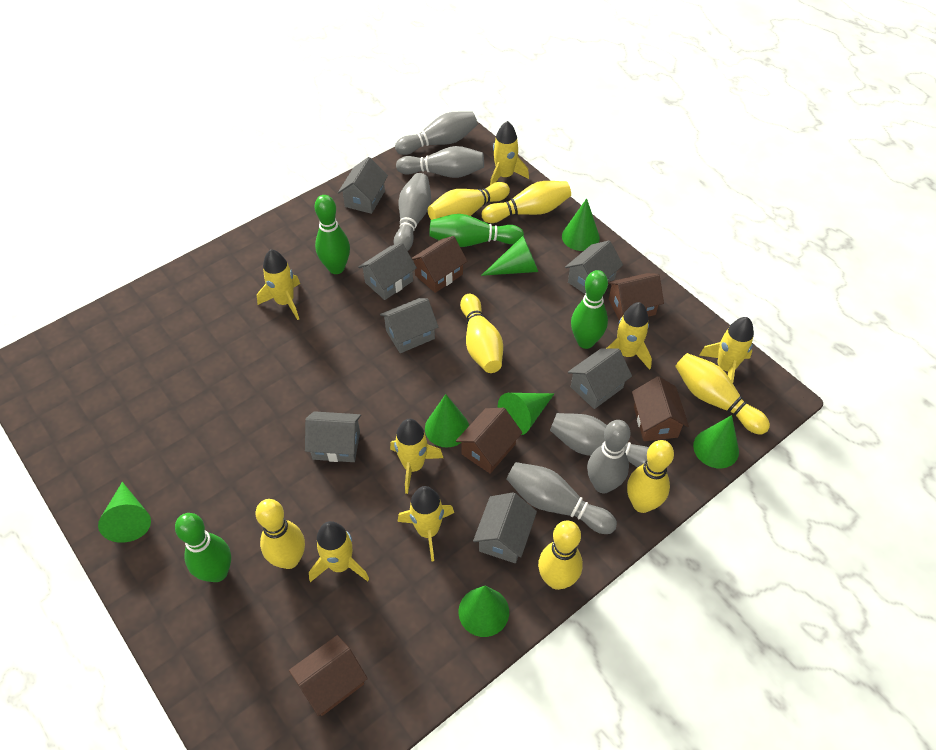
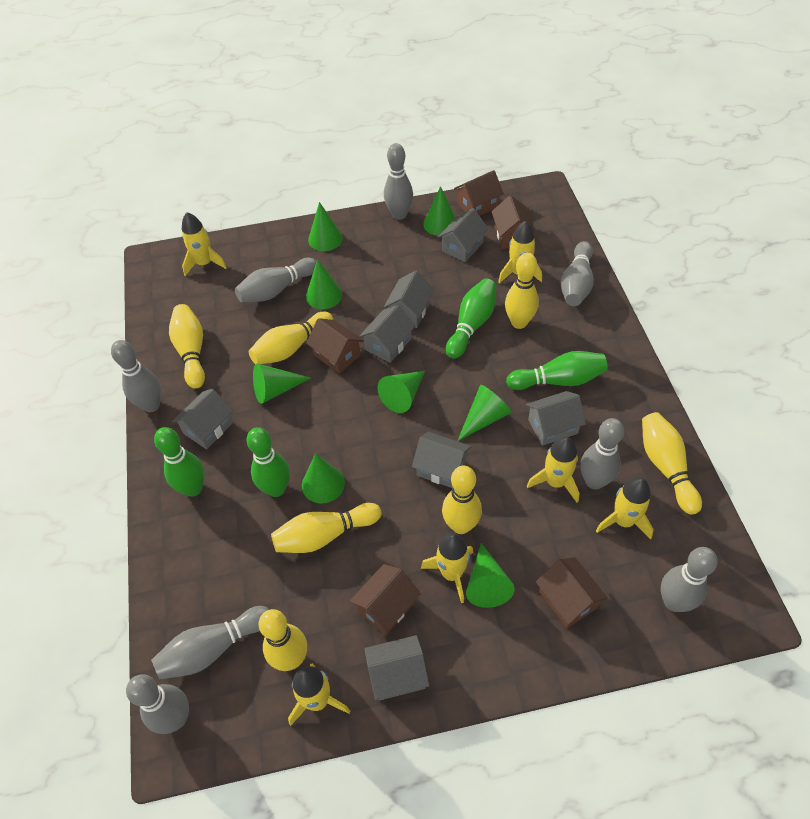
green cone: 7 -> 8
grey bowling pin: 6 -> 8
yellow rocket: 7 -> 6

